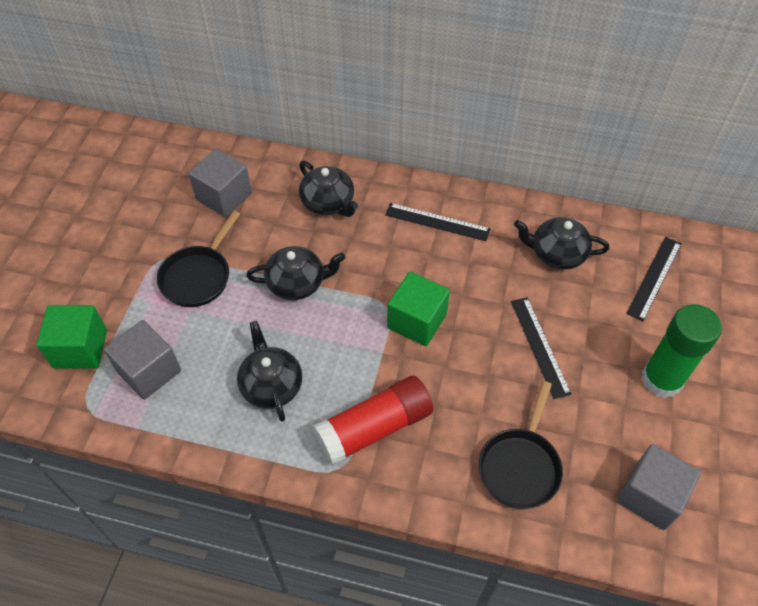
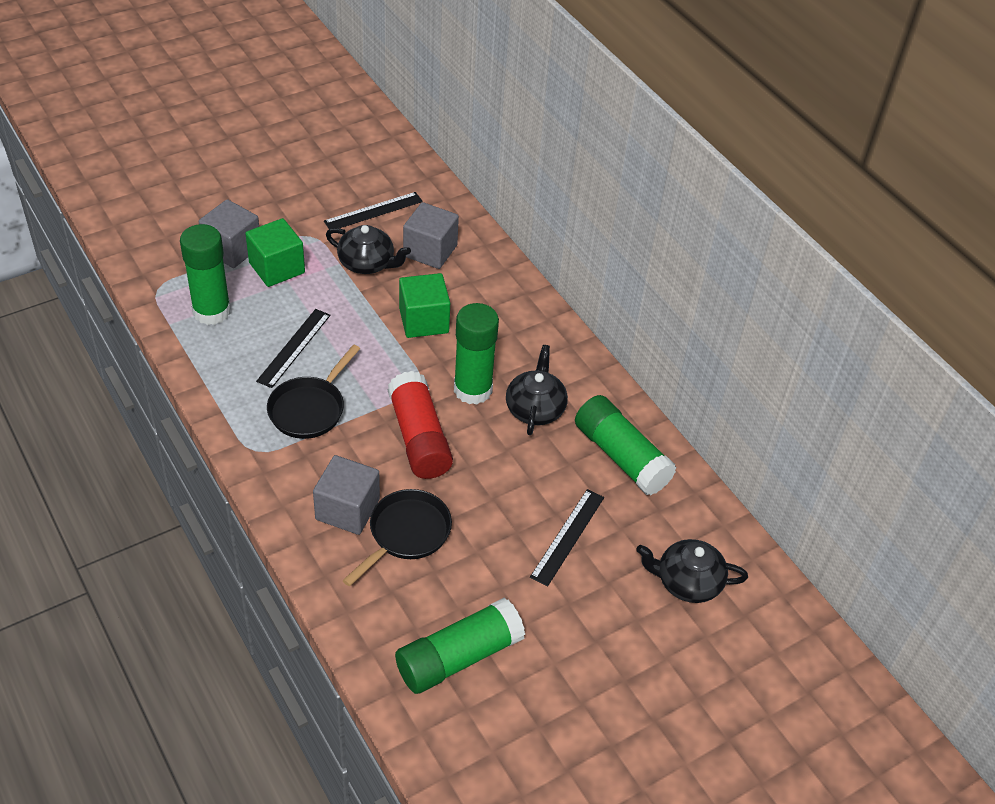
black teapot: 4 -> 3
green glue stick: 1 -> 4

